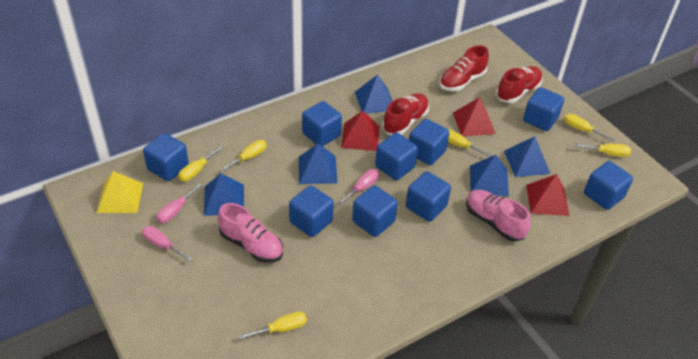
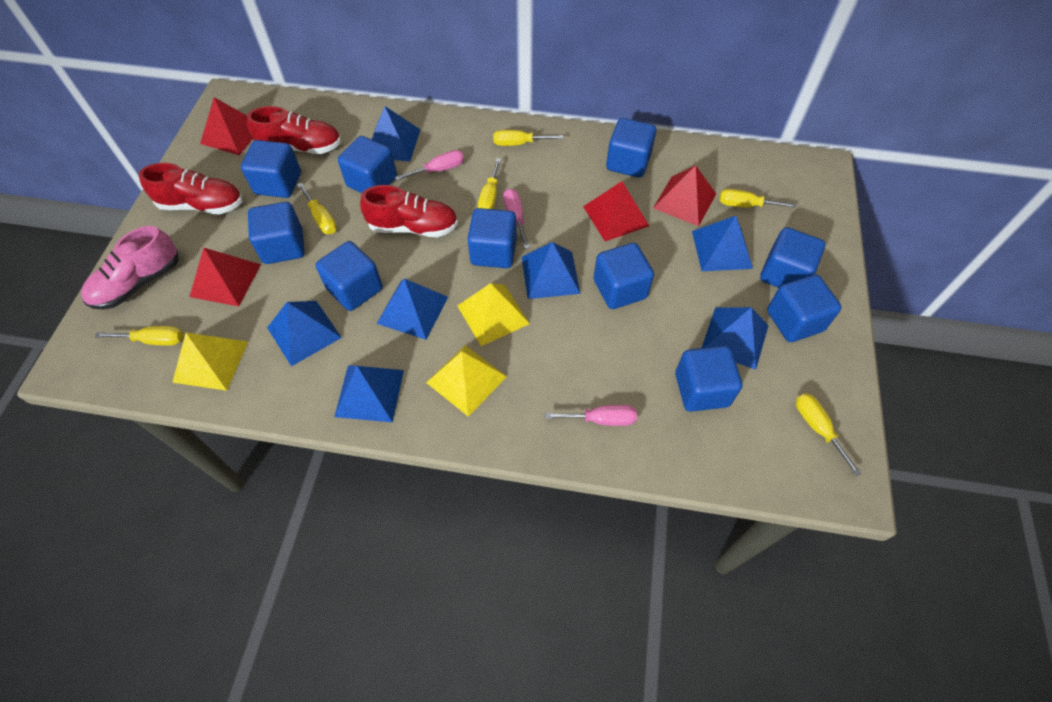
blue cube: 9 -> 10
blue pyramid: 5 -> 7
pink shoe: 2 -> 1
red pyramid: 3 -> 4
yellow pyramid: 1 -> 3

